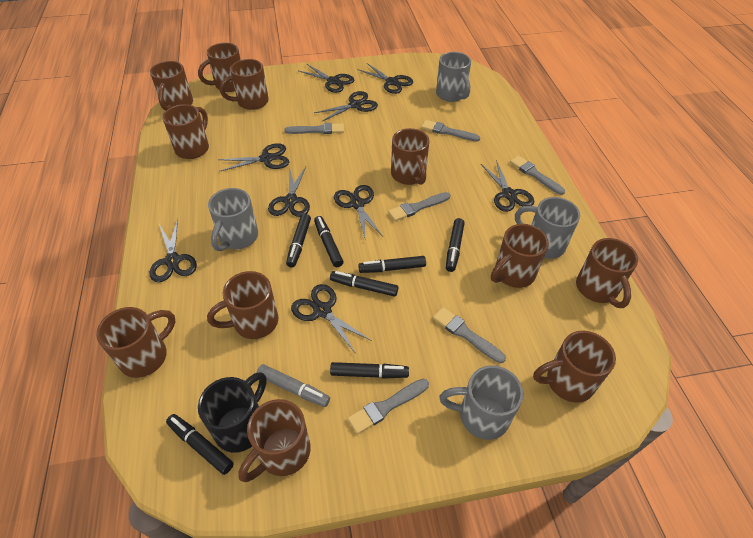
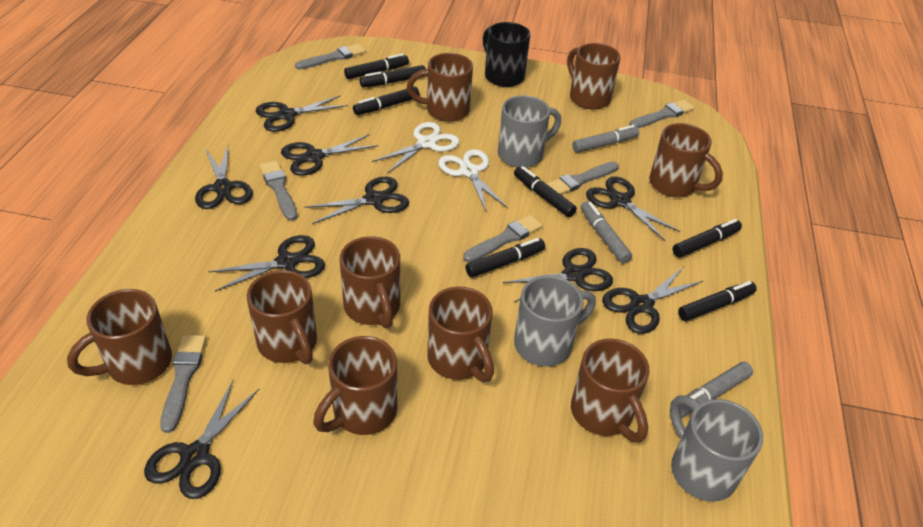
brown mug: 11 -> 9
grey marker: 1 -> 3
grey mug: 4 -> 3
white scissors: 0 -> 2

